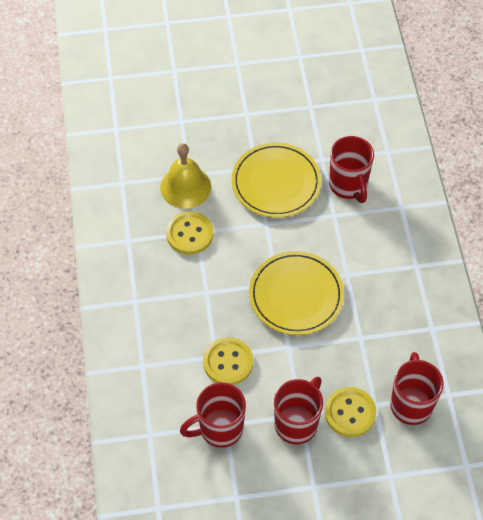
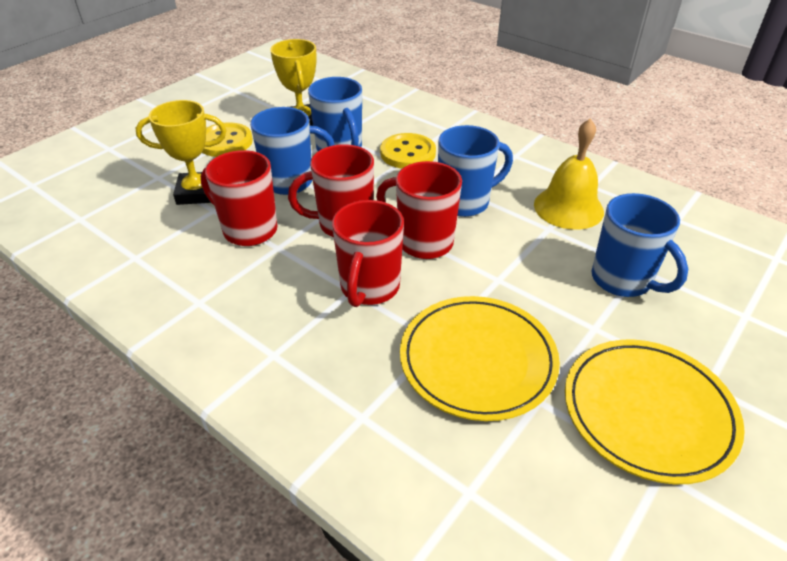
blue mug: 0 -> 4
yellow button: 3 -> 2
yellow trophy: 0 -> 2

